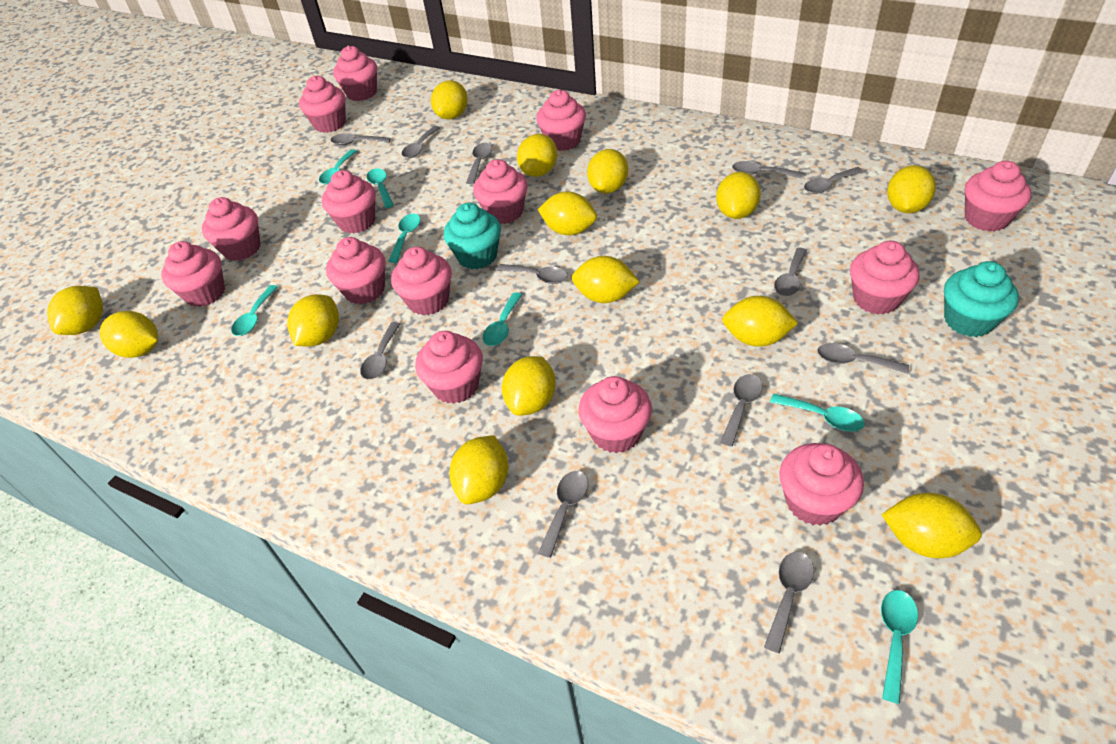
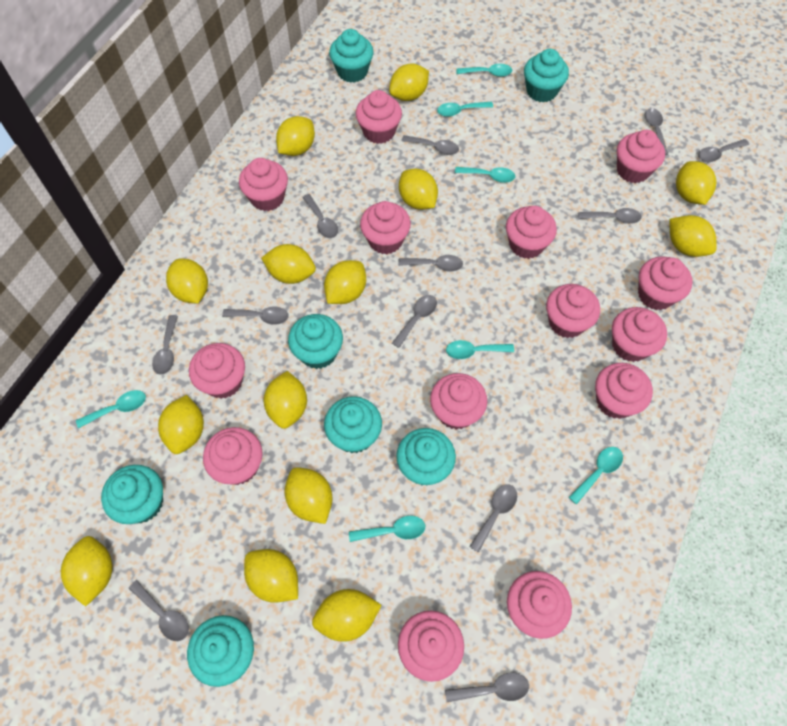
turquoise cupcake: 2 -> 7

